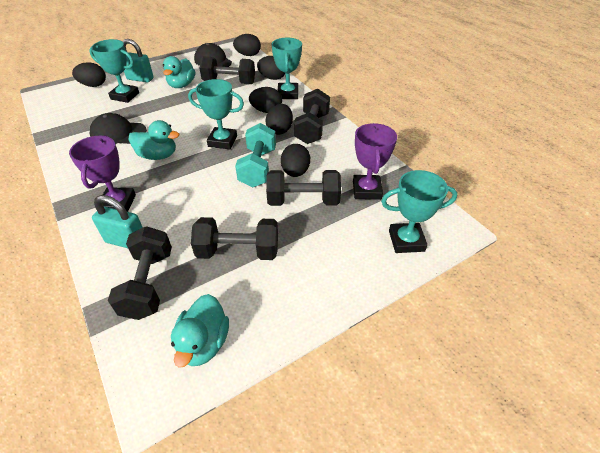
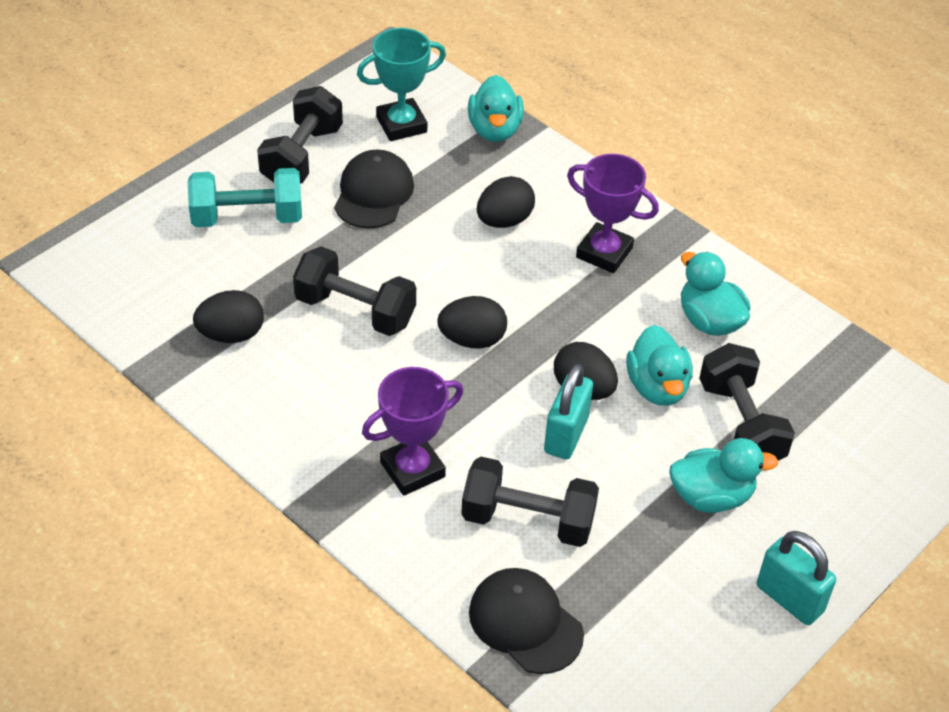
black dumbbell: 5 -> 4
black egg: 6 -> 4
turquoise duck: 3 -> 4
turquoise trophy: 4 -> 1

